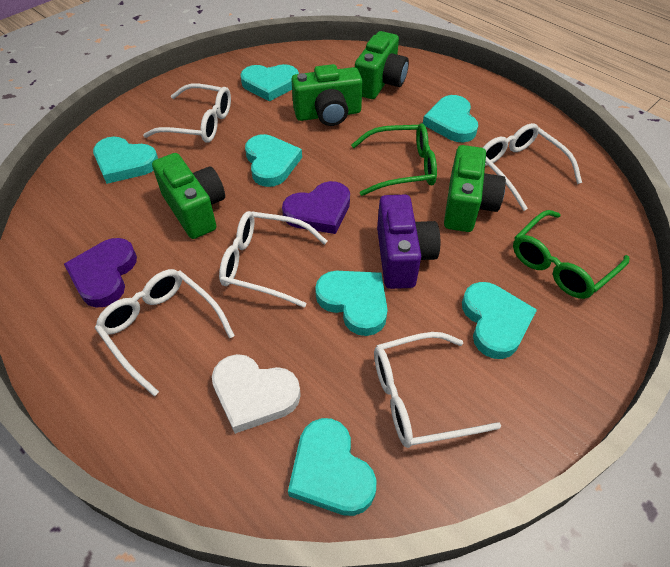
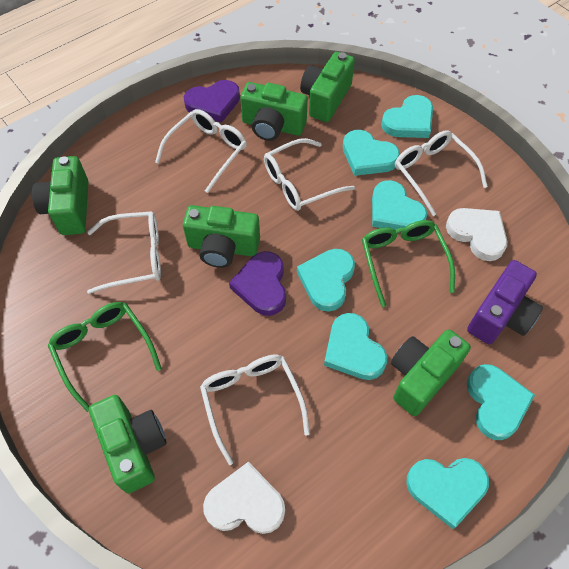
green camera: 4 -> 6
white heart: 1 -> 2

